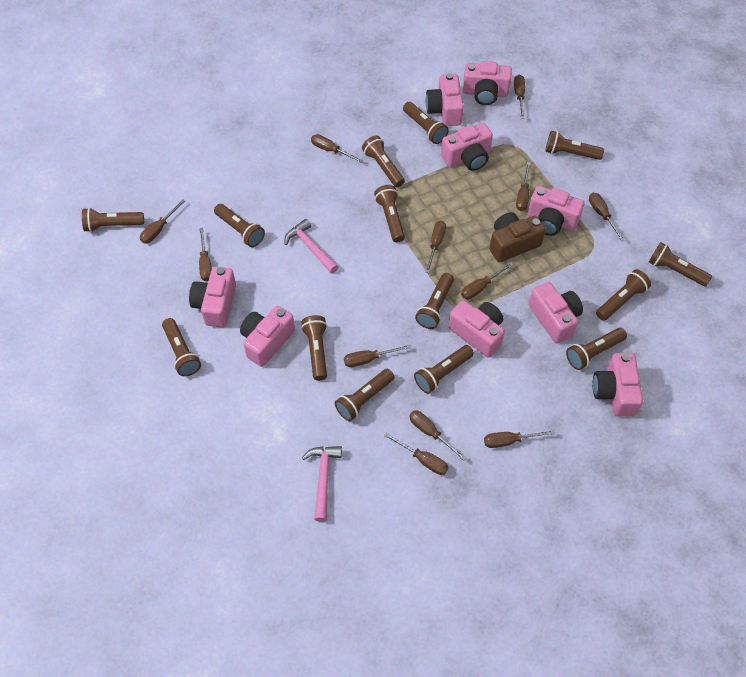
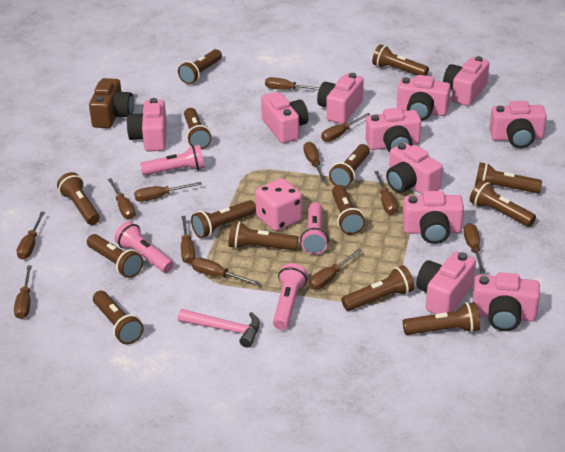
pink camera: 9 -> 11
pink dice: 0 -> 1
pink flashlight: 0 -> 4
pink hammer: 2 -> 1

